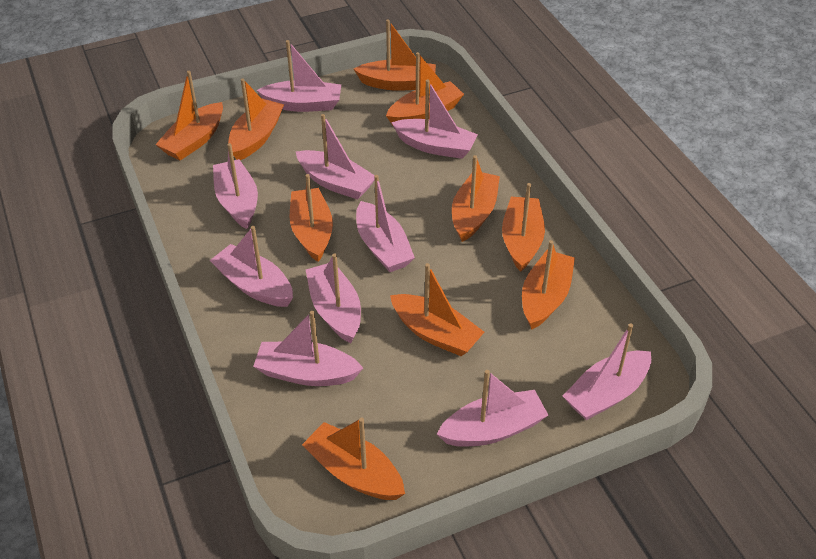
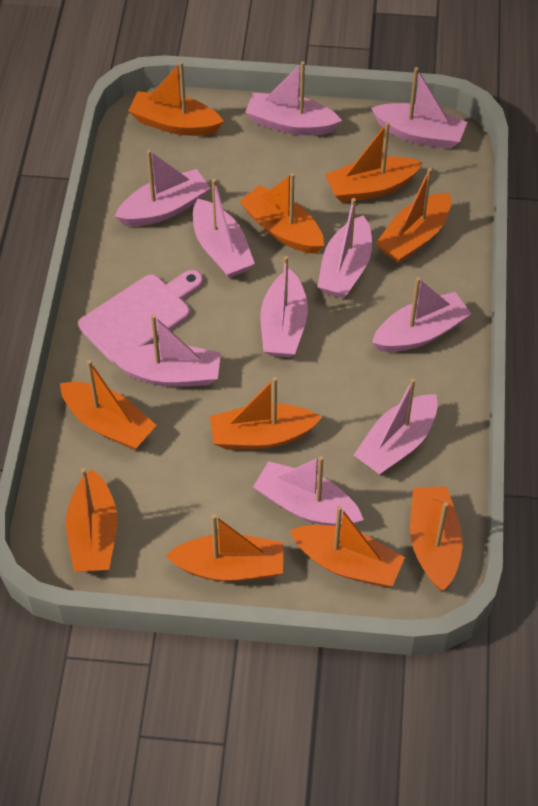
pink cutting board: 0 -> 1

